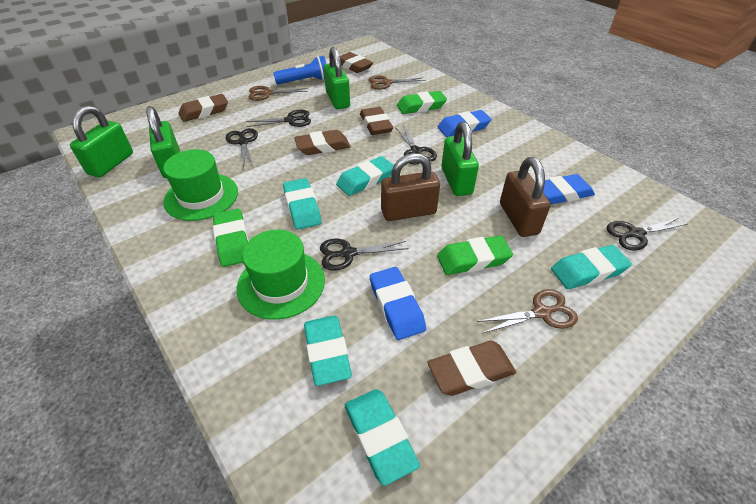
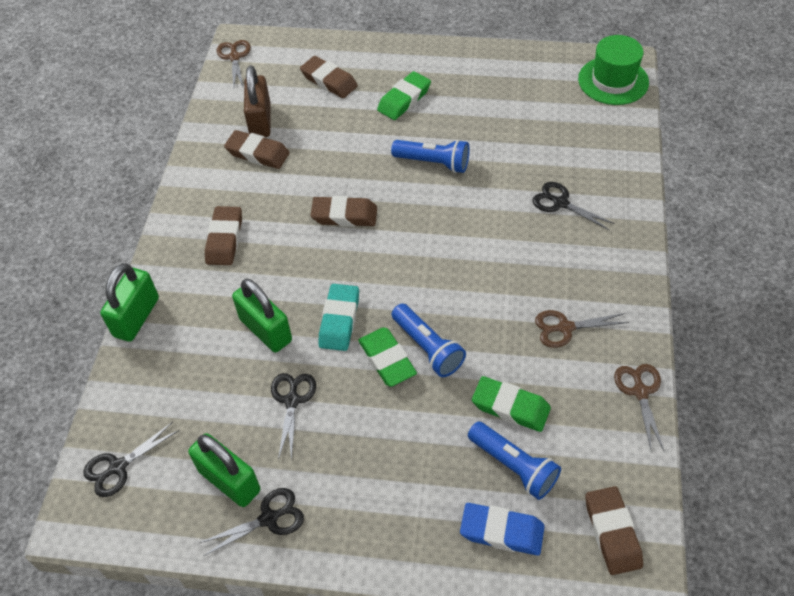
black scissors: 5 -> 4
blue eraser: 3 -> 1
blue flashlight: 1 -> 3
brown padlock: 2 -> 1
green hat: 2 -> 1
green padlock: 4 -> 3
turquoise eraser: 5 -> 1

